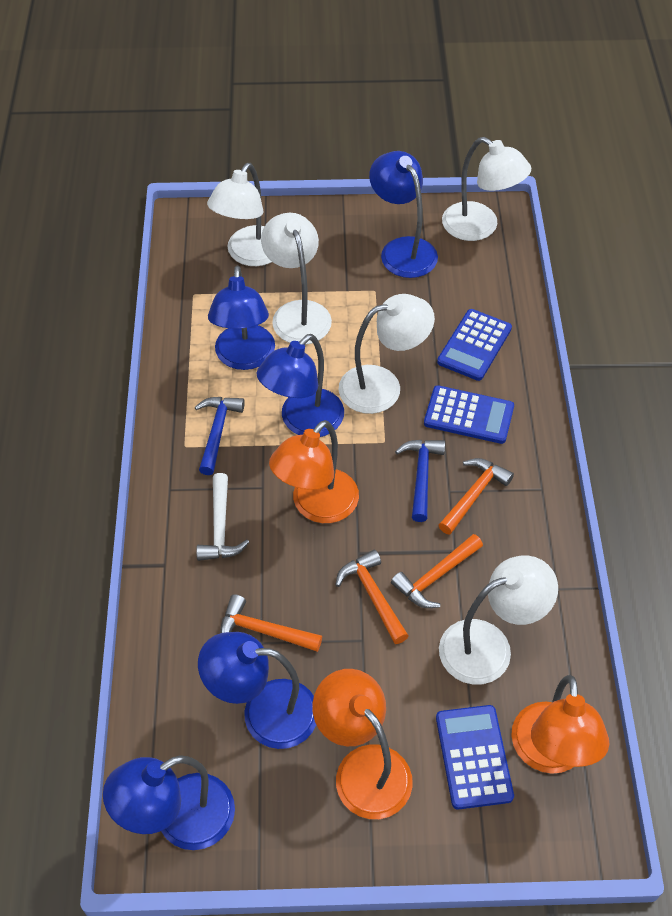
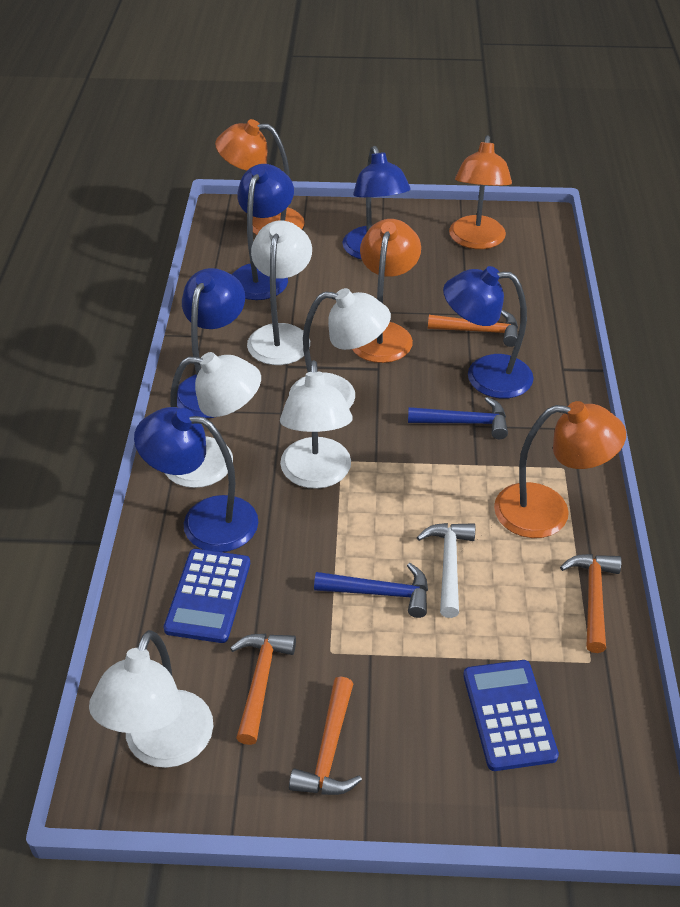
blue calculator: 3 -> 2
orange lamp: 3 -> 4

